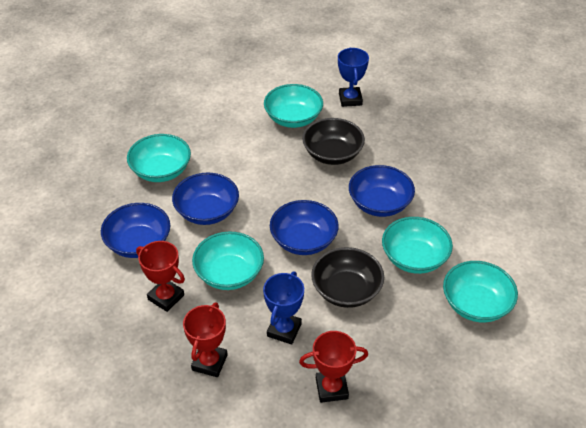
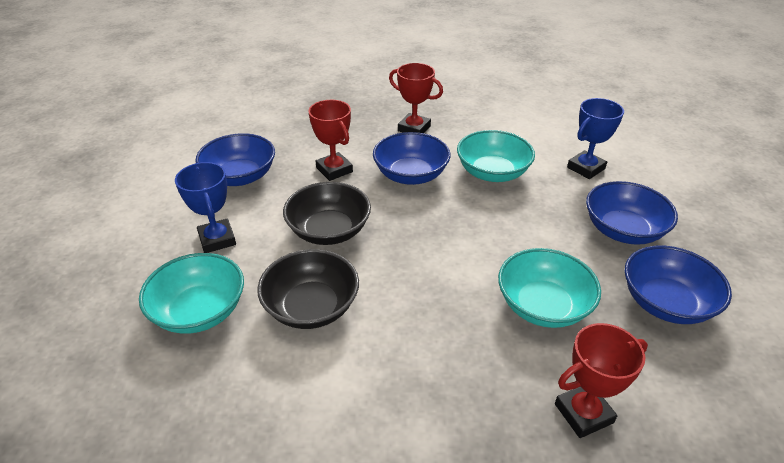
turquoise bowl: 5 -> 3

